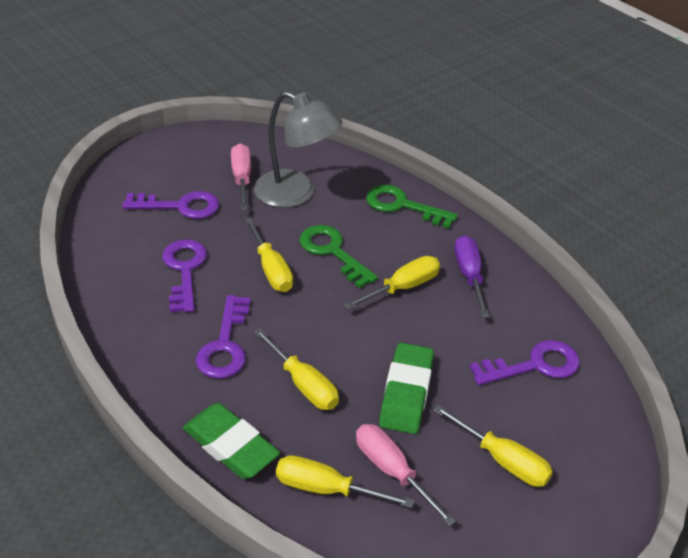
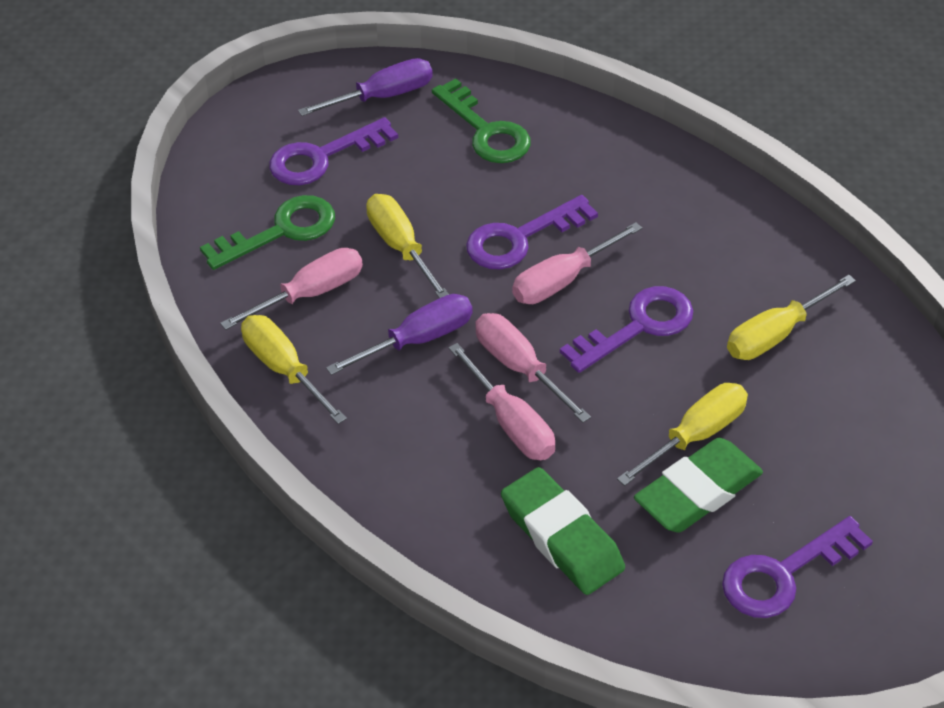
grey lamp: 1 -> 0
pink screwdriver: 2 -> 4
purple screwdriver: 1 -> 2
yellow screwdriver: 5 -> 4

